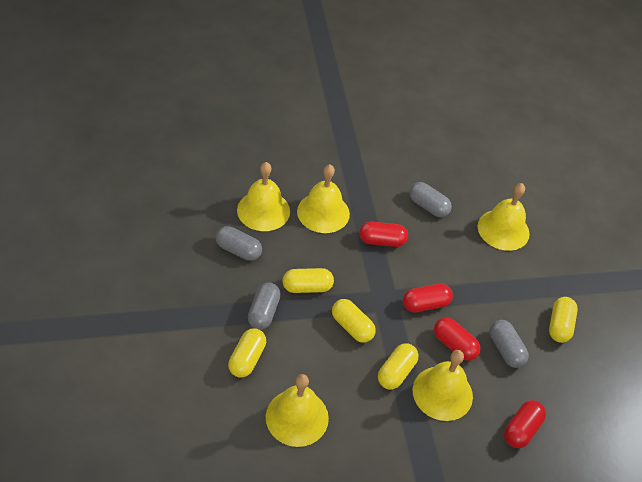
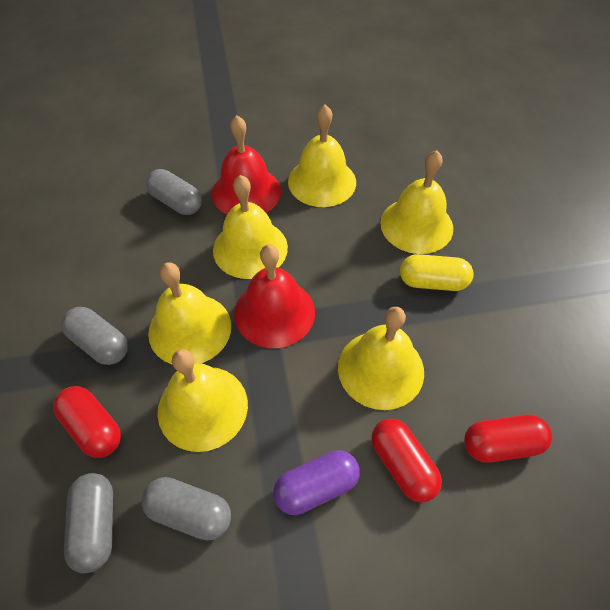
purple capsule: 0 -> 1
red bell: 0 -> 2
red capsule: 4 -> 3
yellow bell: 5 -> 6
yellow capsule: 5 -> 1

